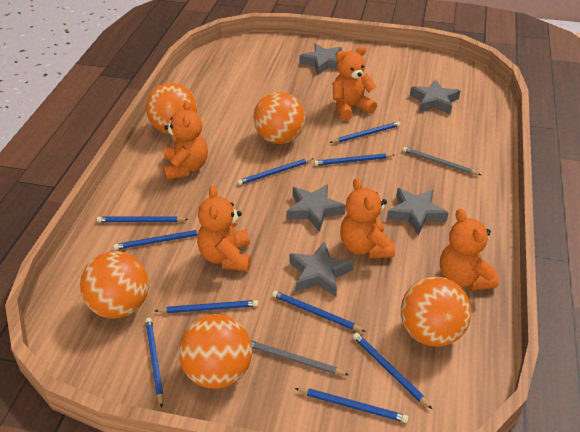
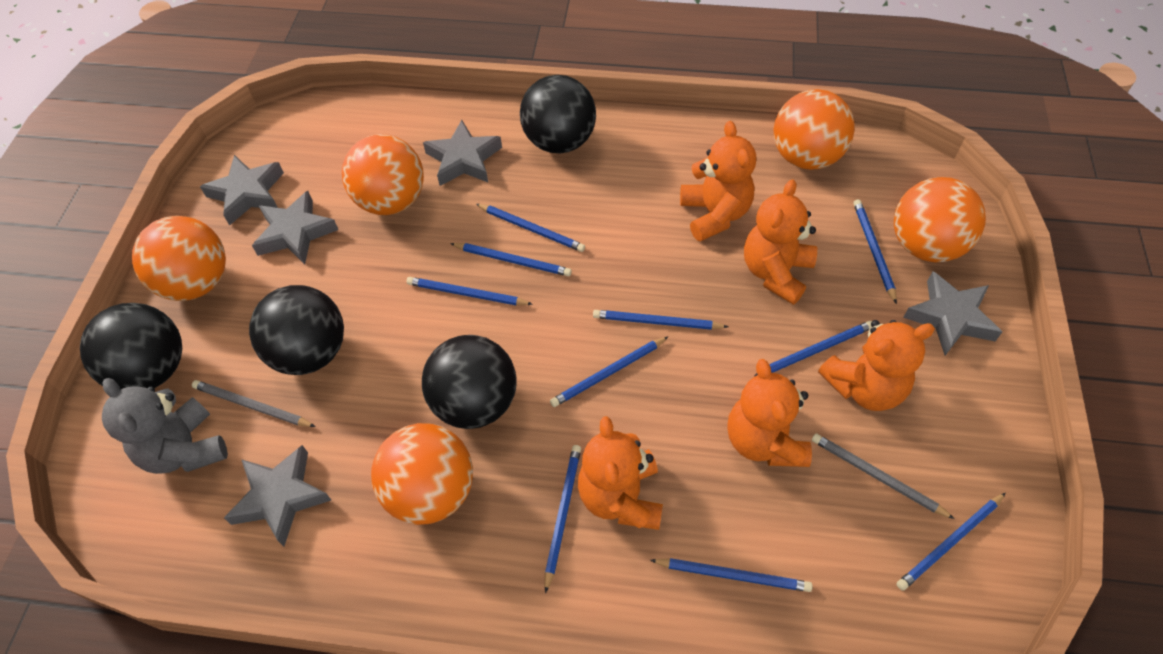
black ball: 0 -> 4
grey teddy bear: 0 -> 1

